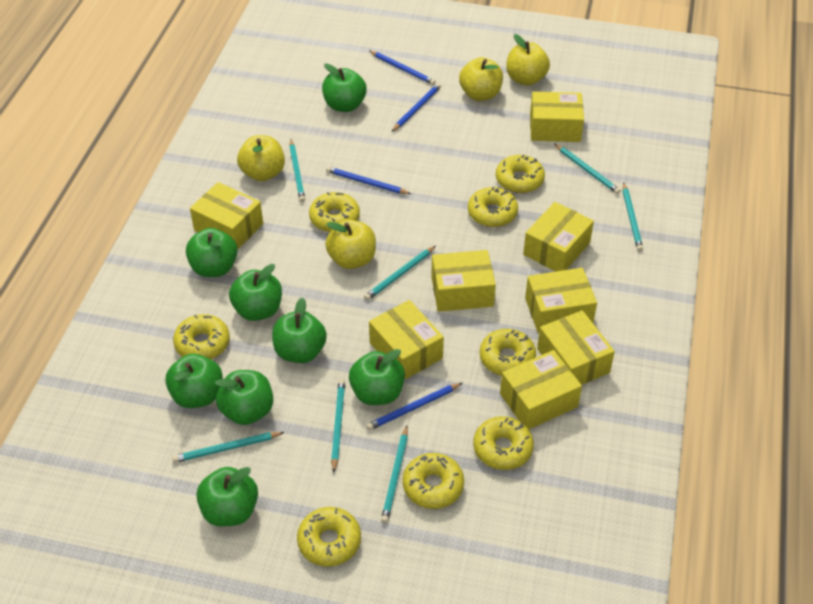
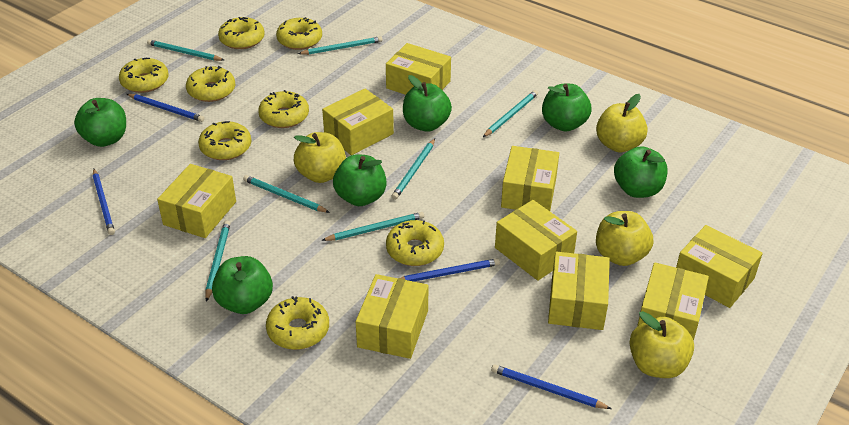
green apple: 8 -> 6
yellow box: 8 -> 9

